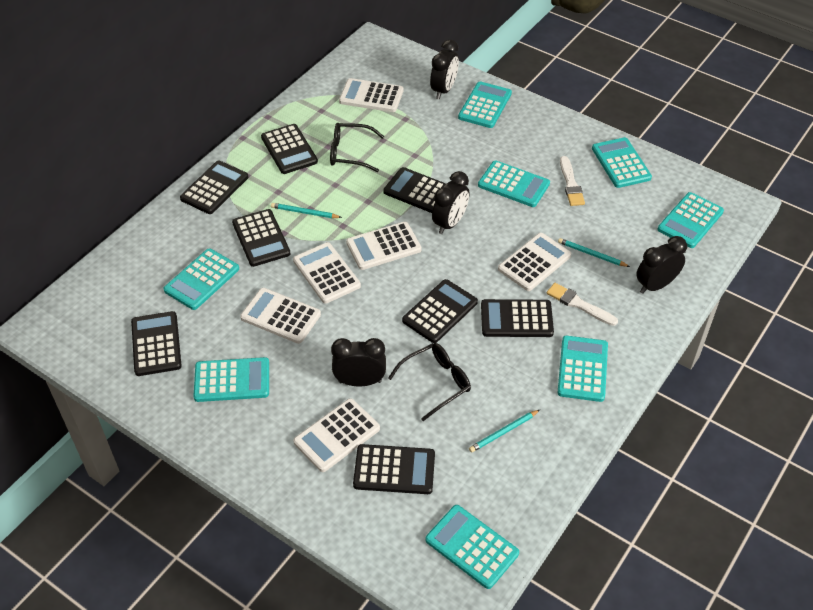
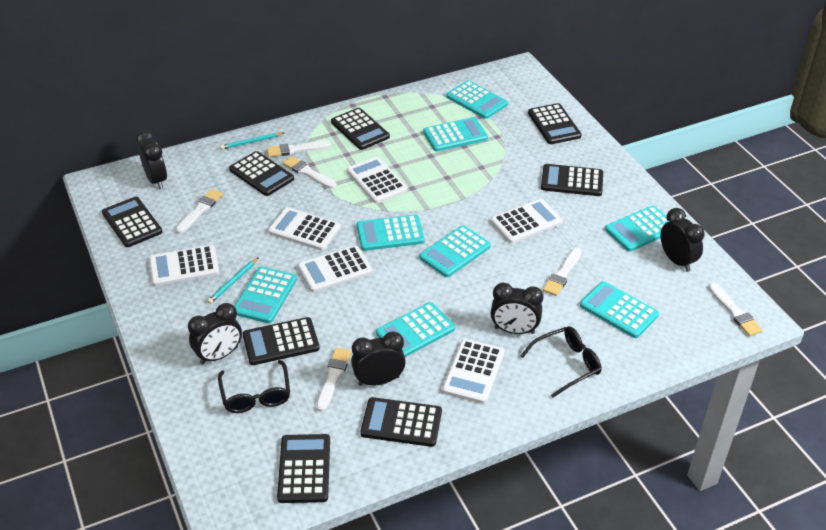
black clock: 4 -> 5
turquoise pencil: 3 -> 2
white brush: 2 -> 6

